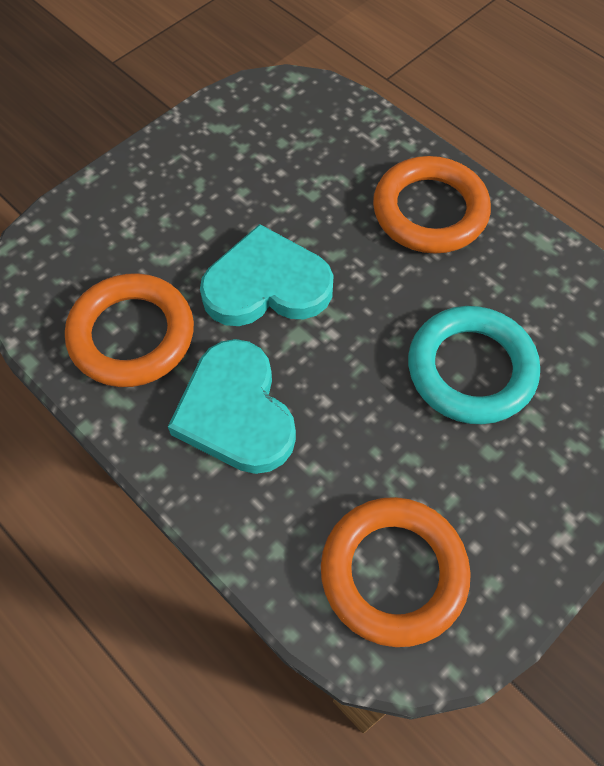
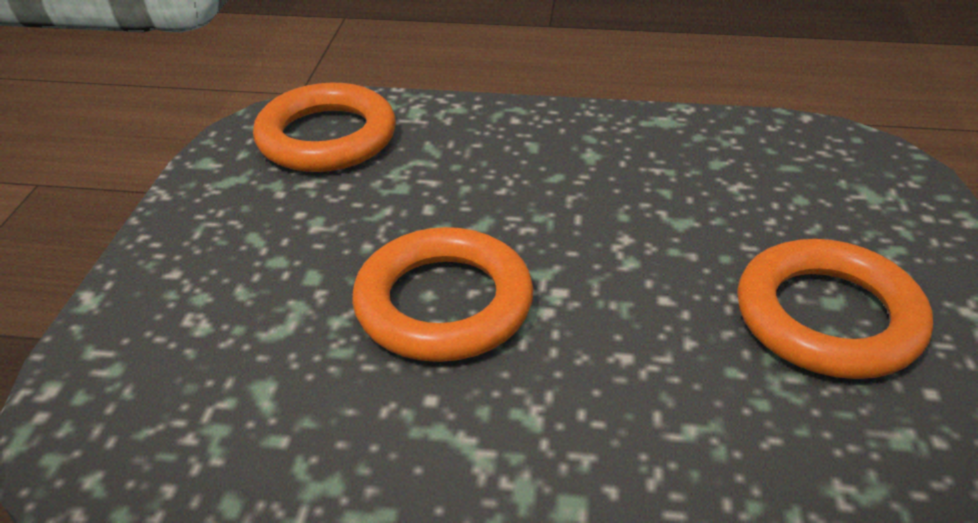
turquoise heart: 2 -> 0
turquoise ring: 1 -> 0

